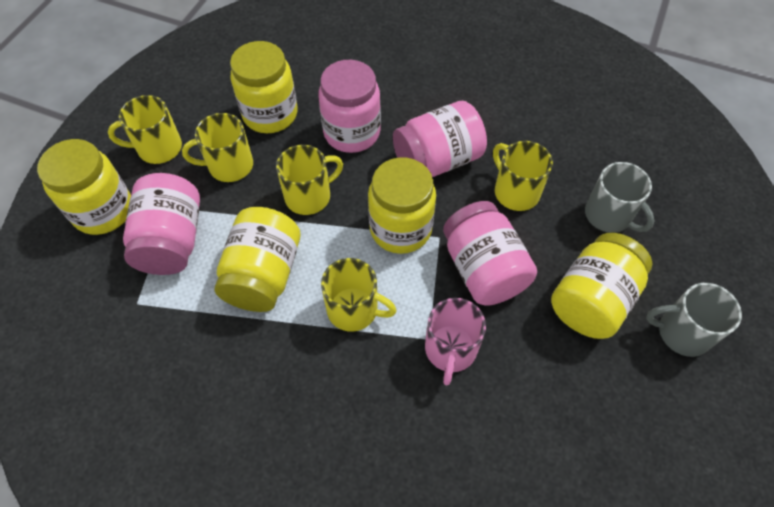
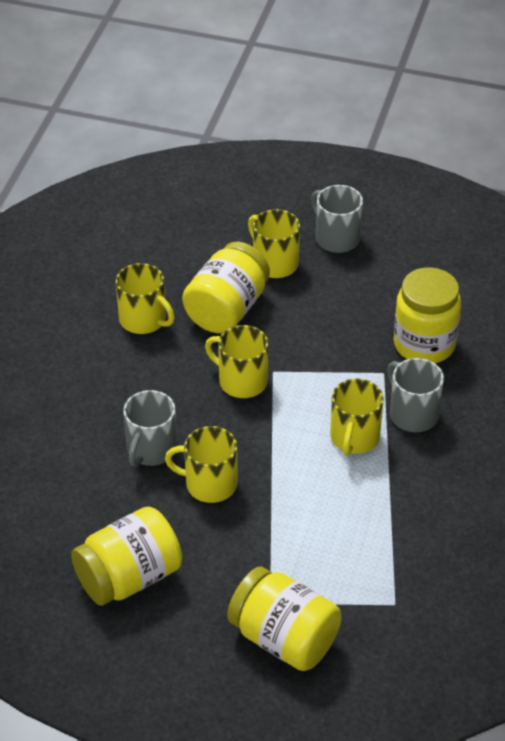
grey mug: 2 -> 3
pink jar: 4 -> 0
pink mug: 1 -> 0
yellow jar: 5 -> 4

